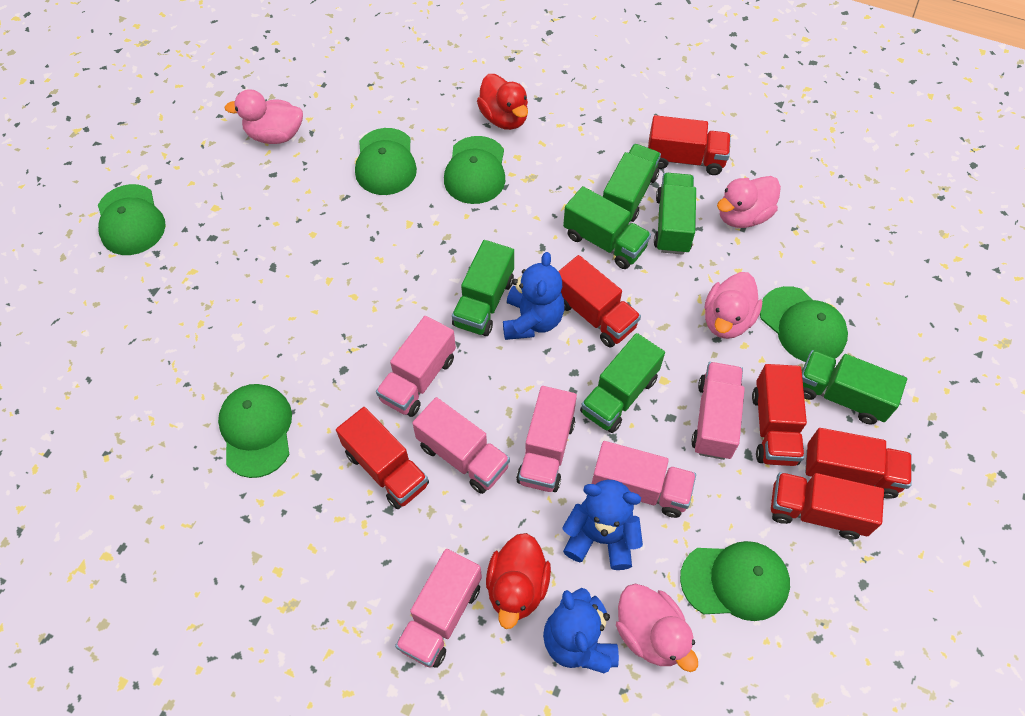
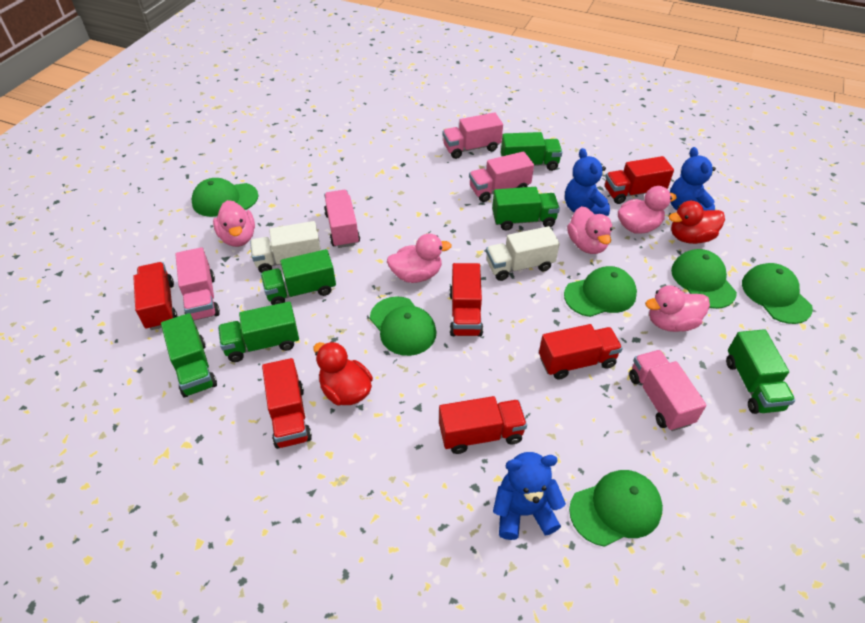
pink duck: 4 -> 5
pink truck: 6 -> 5
white truck: 0 -> 2

